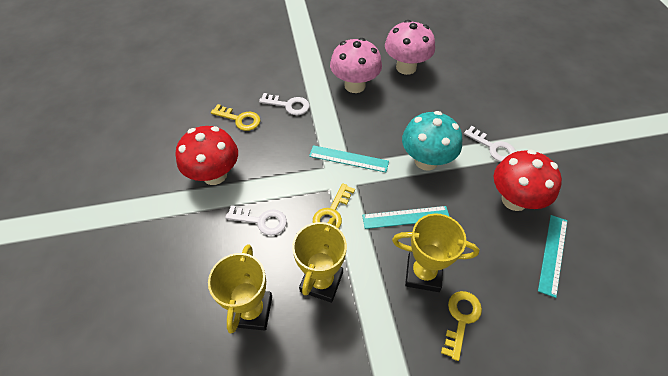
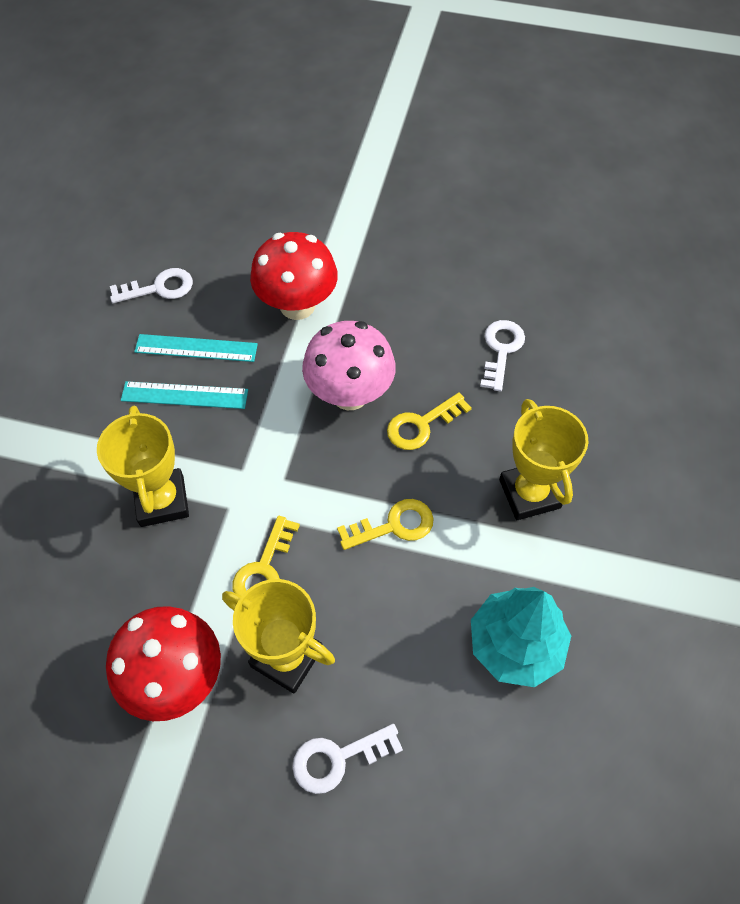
pink mushroom: 2 -> 1
turquoise mushroom: 1 -> 0
turquoise ruler: 3 -> 2
turquoise tree: 0 -> 1

